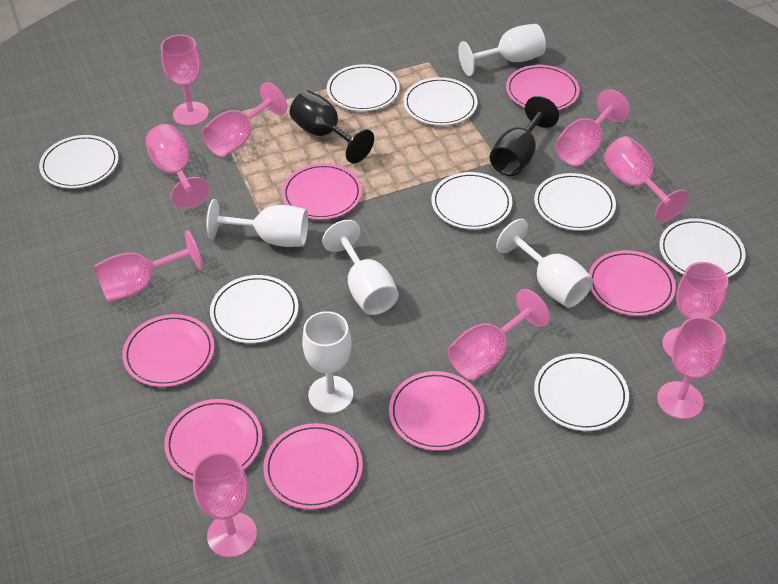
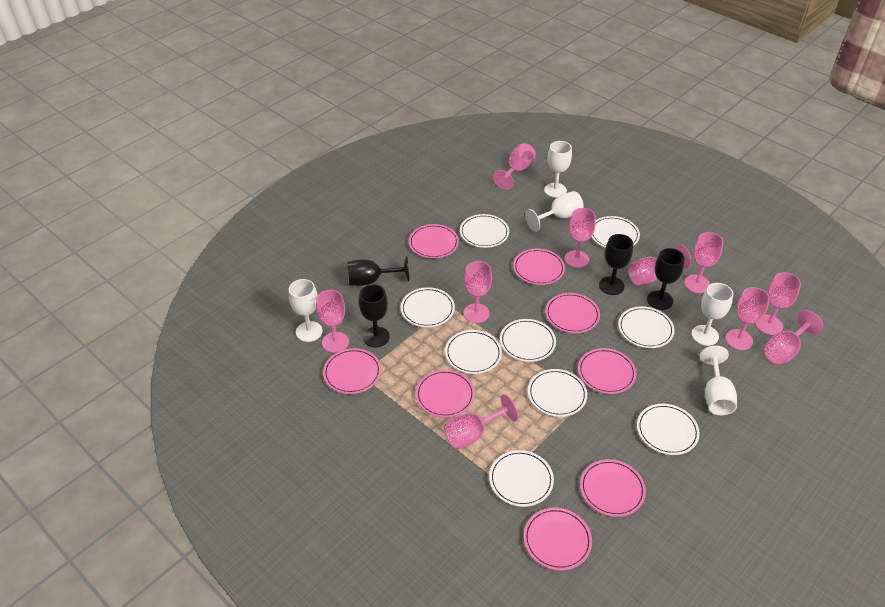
black goblet: 2 -> 4
pink plate: 7 -> 8
white plate: 8 -> 9

